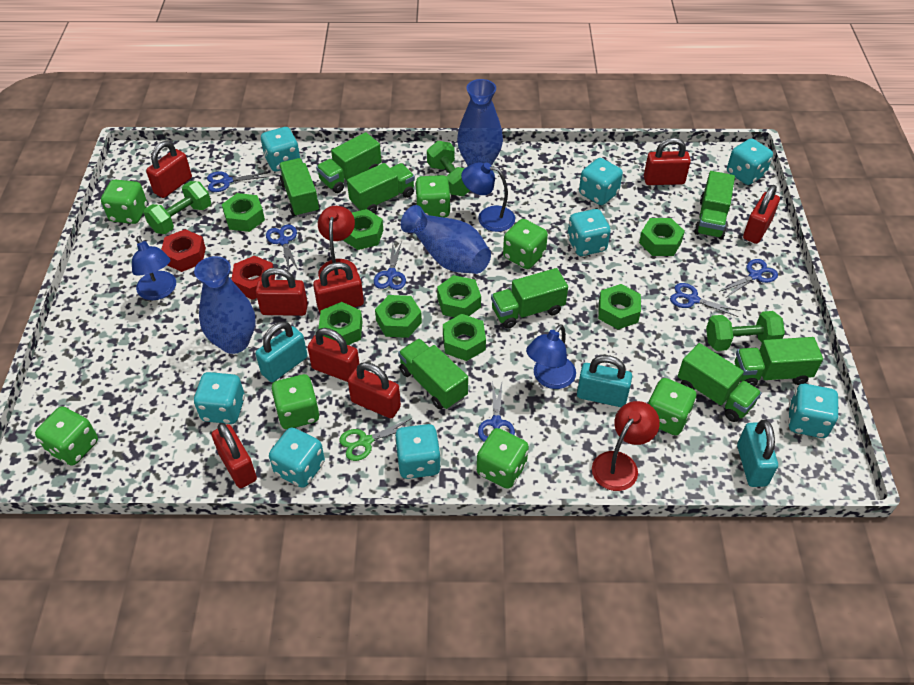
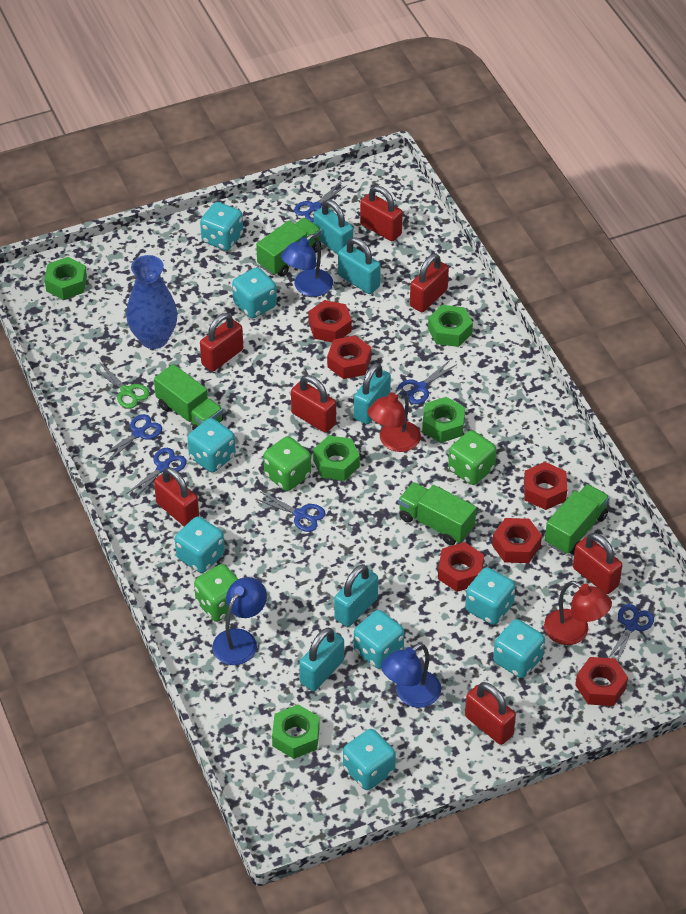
blue vase: 3 -> 1
green dice: 7 -> 3
green dumbbell: 3 -> 0
green nut: 8 -> 5
green truck: 8 -> 4
red nut: 2 -> 6
red padlock: 8 -> 7
turquoise padlock: 3 -> 5

